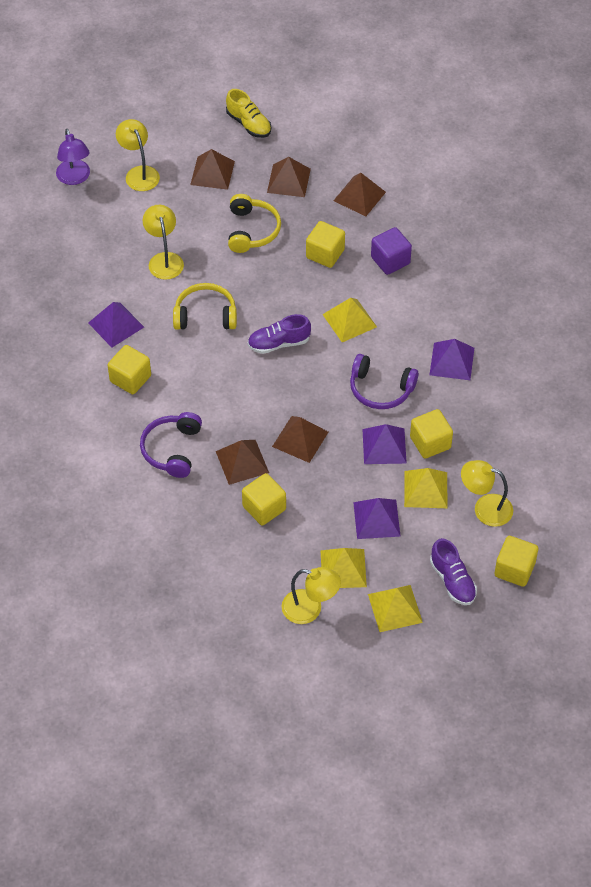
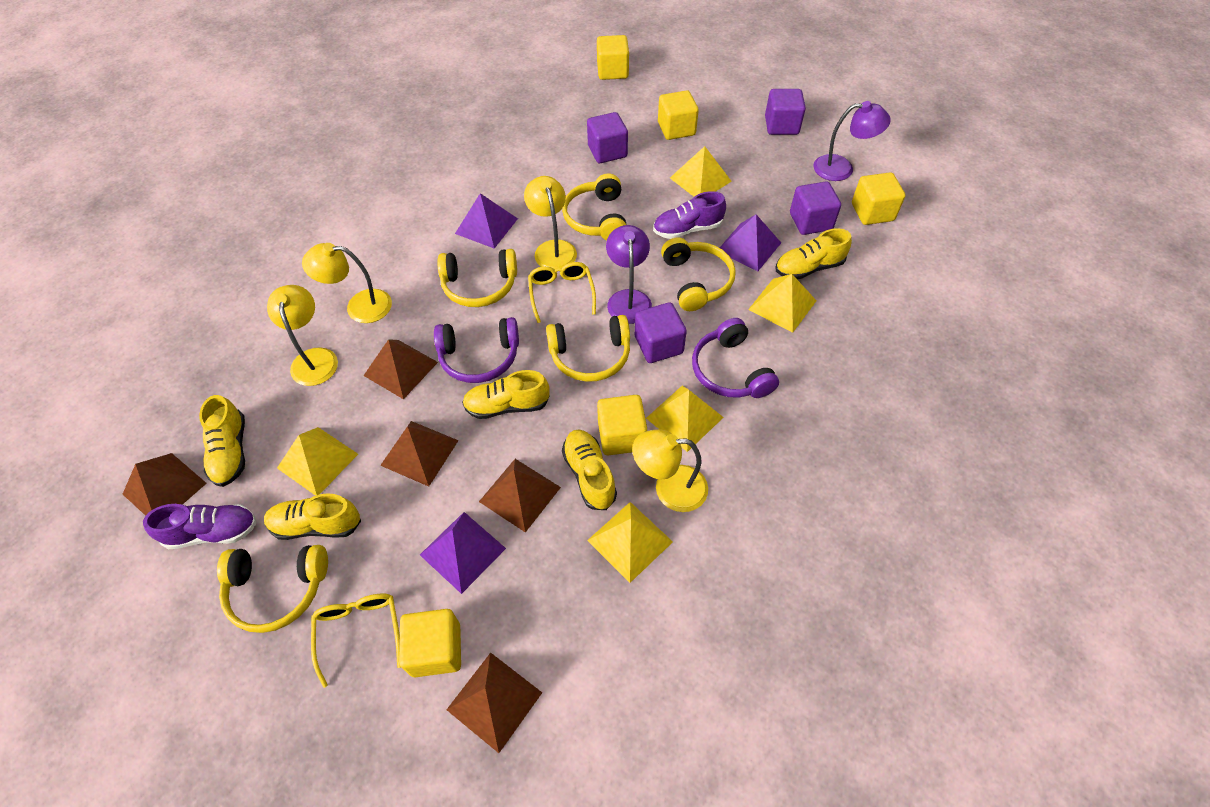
purple cube: 1 -> 4
purple lamp: 1 -> 2
purple pyramid: 4 -> 3
yellow glasses: 0 -> 2
yellow headphones: 2 -> 5
yellow pyramid: 4 -> 5
yellow shoe: 1 -> 5

